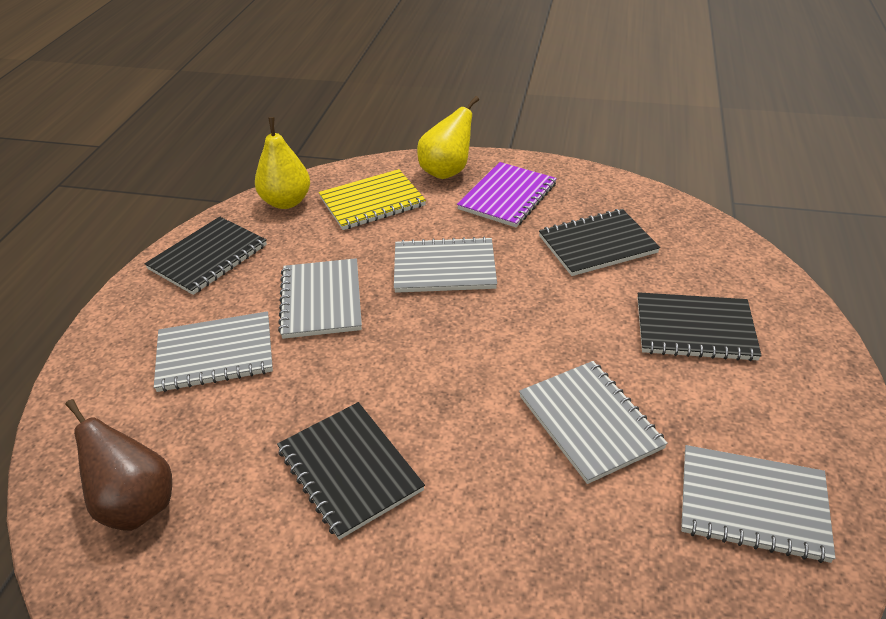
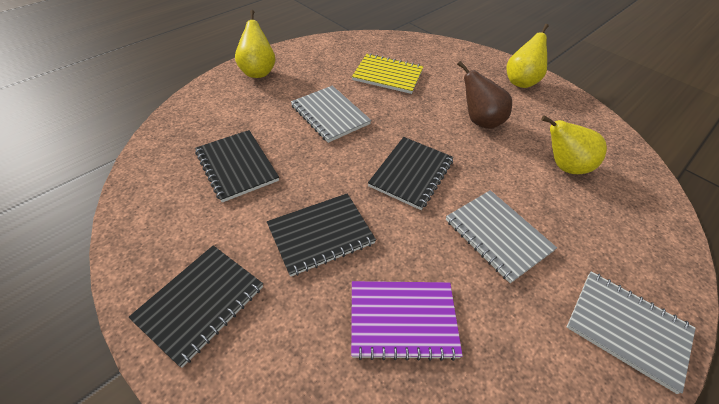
grey notebook: 5 -> 3
yellow pear: 2 -> 3

